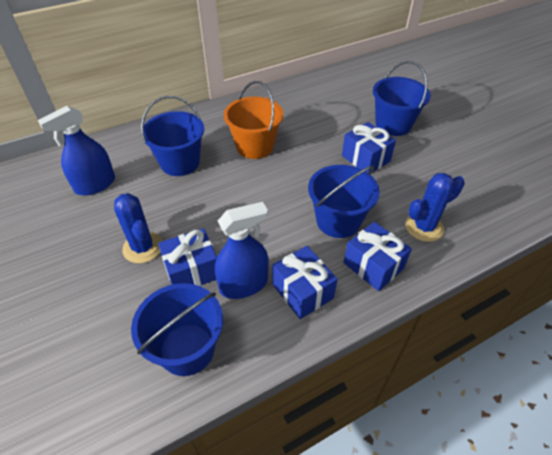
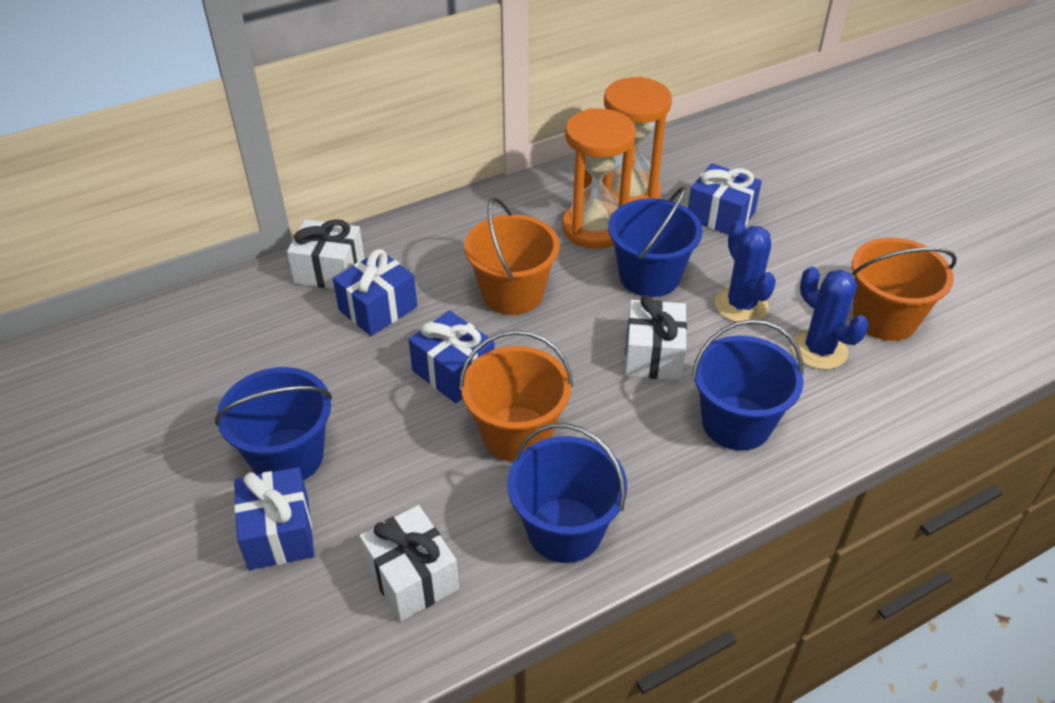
blue spray bottle: 2 -> 0
orange bucket: 1 -> 3
orange hourglass: 0 -> 2
white gift: 0 -> 3

